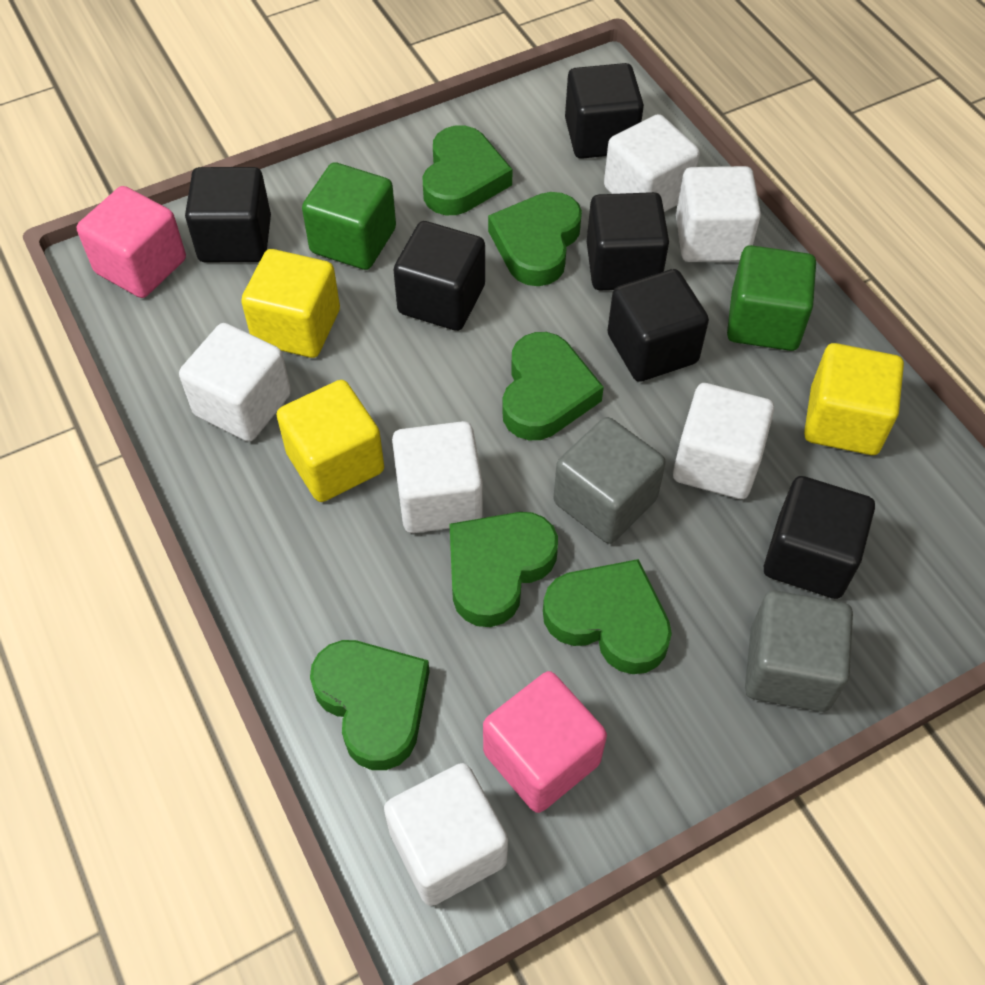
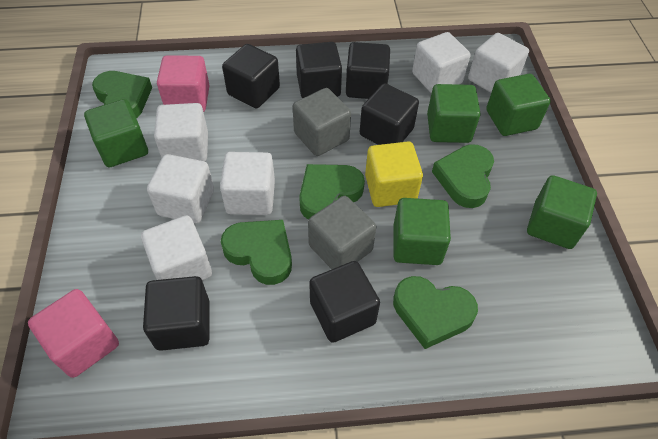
green cube: 2 -> 5
green heart: 6 -> 5
yellow cube: 3 -> 1

